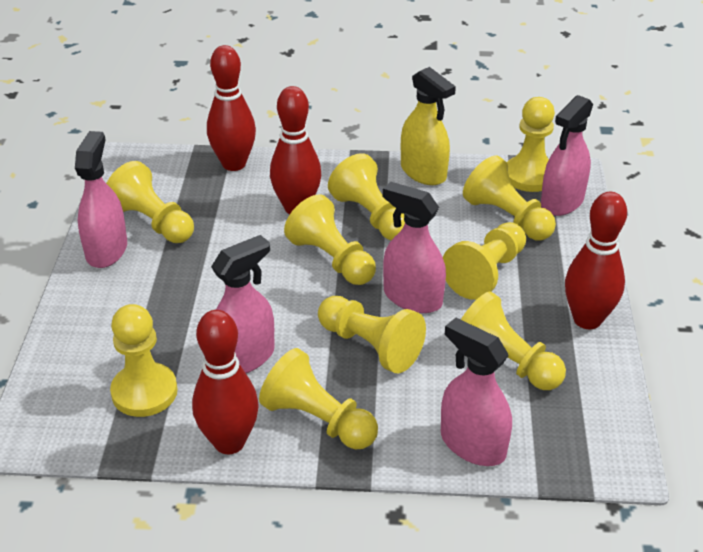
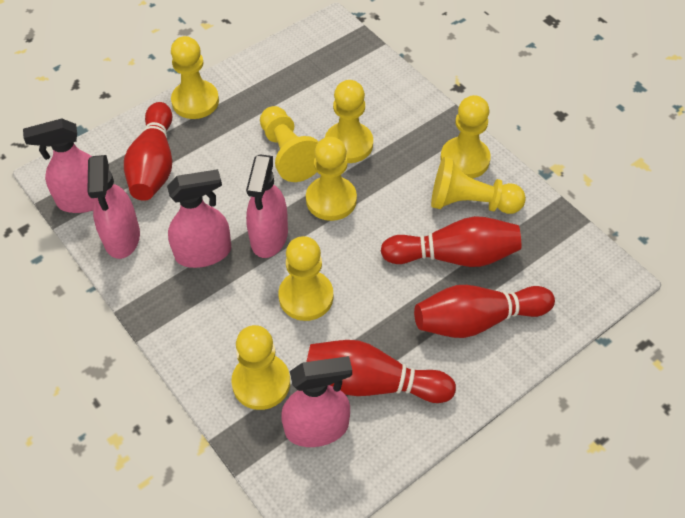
yellow pawn: 10 -> 8
yellow spray bottle: 1 -> 0

